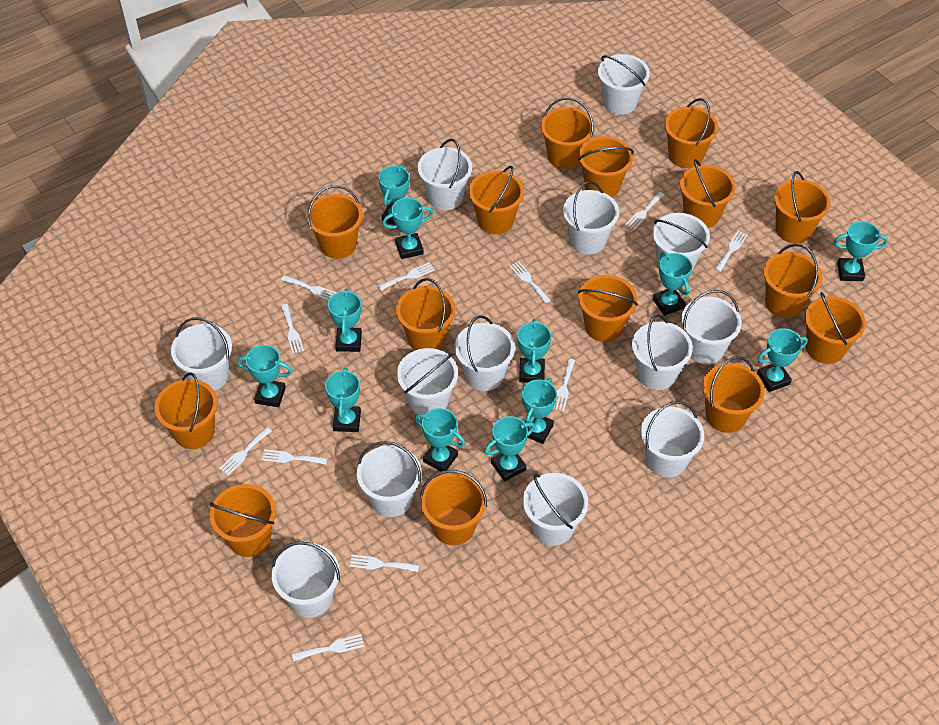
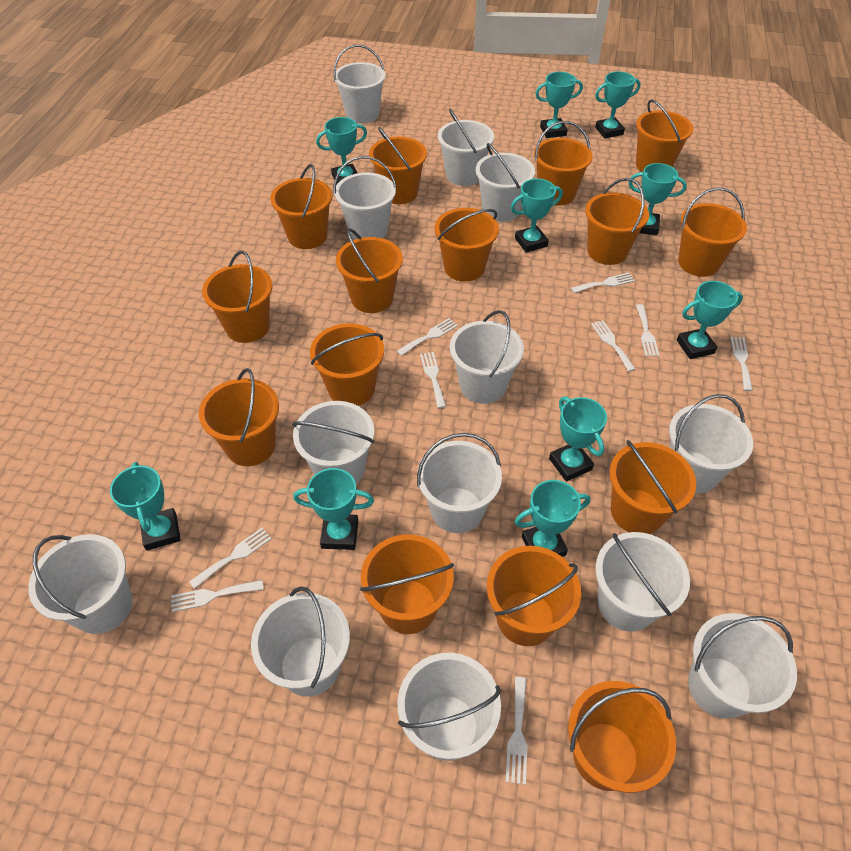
turquoise trophy: 12 -> 10
white fork: 11 -> 9

